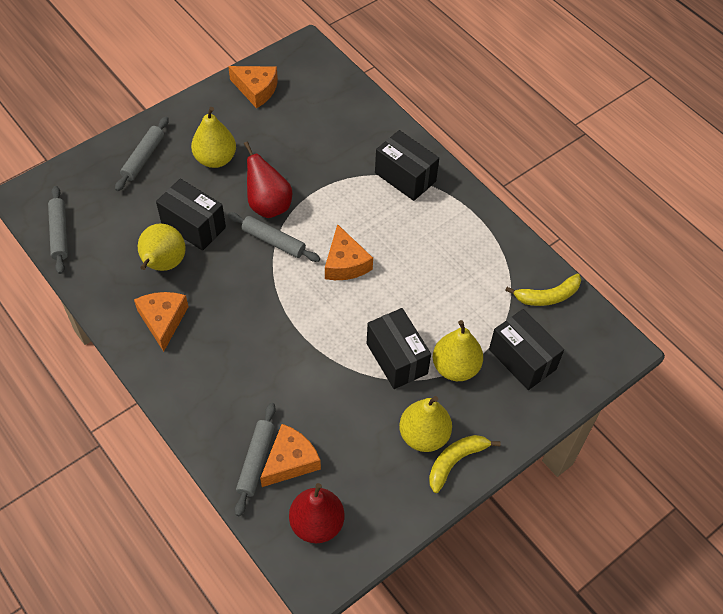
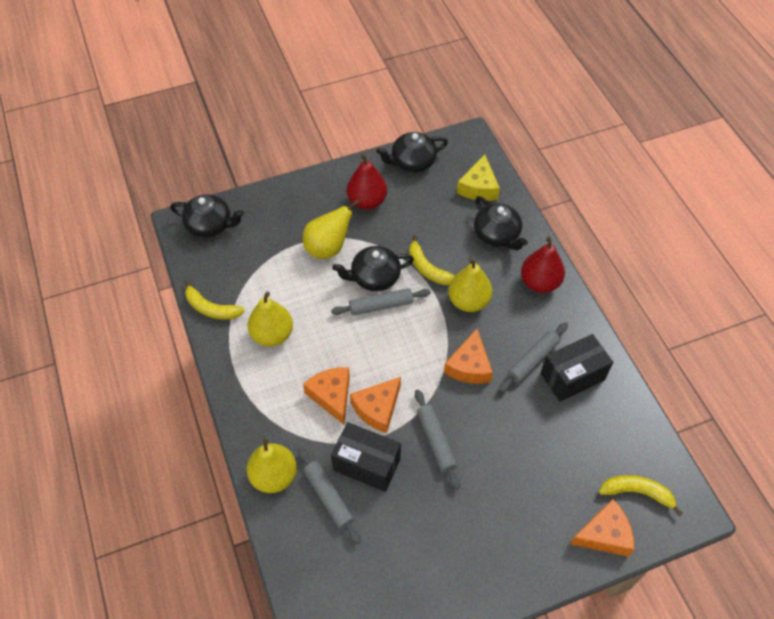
black box: 4 -> 2
black teapot: 0 -> 4
yellow banana: 2 -> 3
yellow cheese: 0 -> 1

